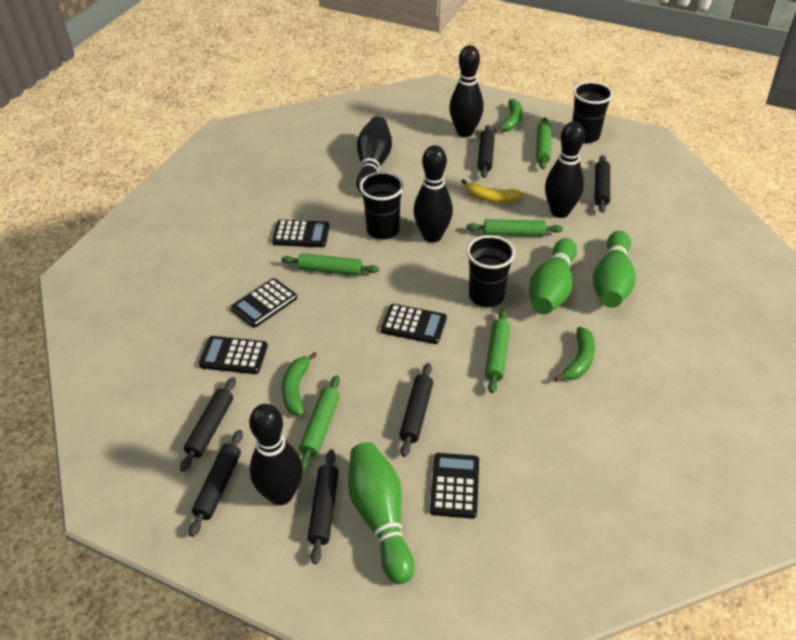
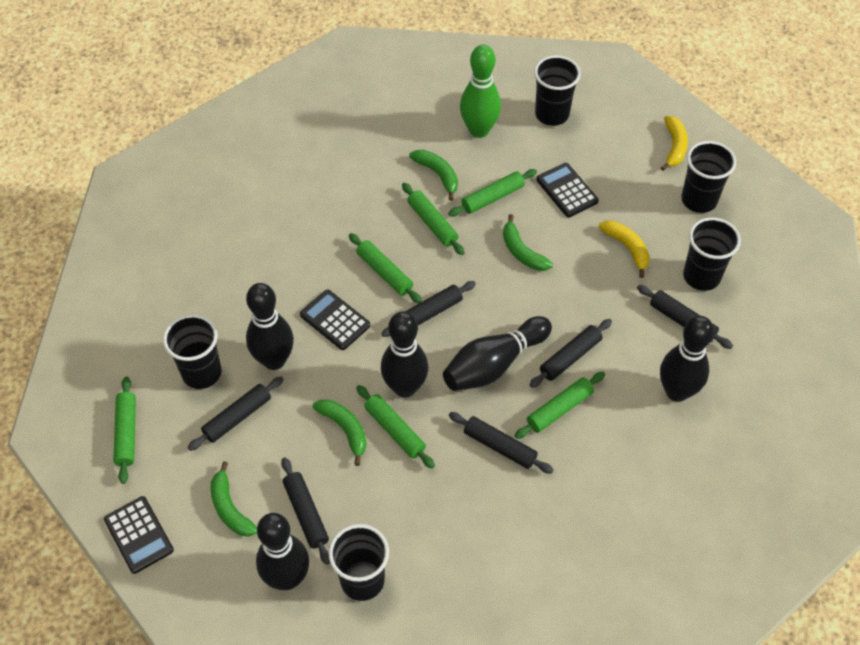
black calculator: 5 -> 3
black cup: 3 -> 5
green banana: 3 -> 4
green bowling pin: 3 -> 1
green rolling pin: 5 -> 6
yellow banana: 1 -> 2

